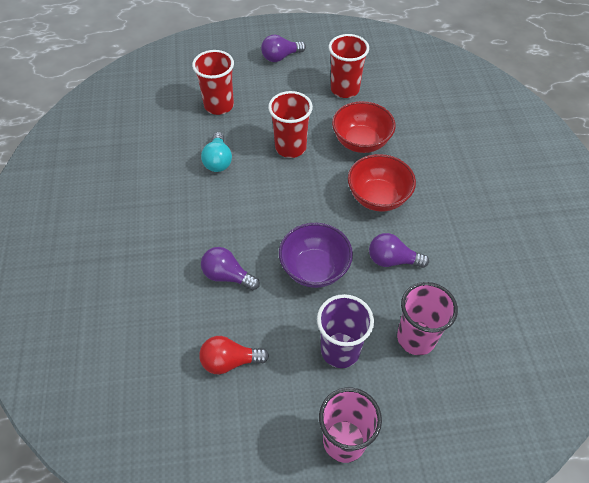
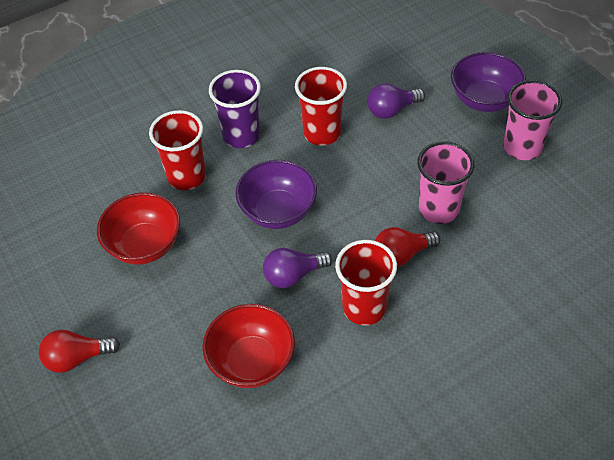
purple bowl: 1 -> 2
purple light bulb: 3 -> 2
red light bulb: 1 -> 2
turquoise light bulb: 1 -> 0

